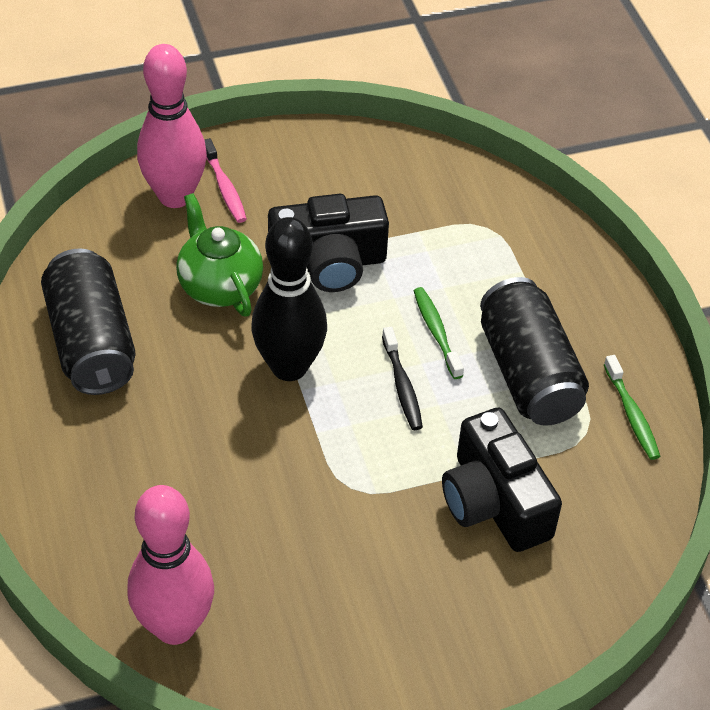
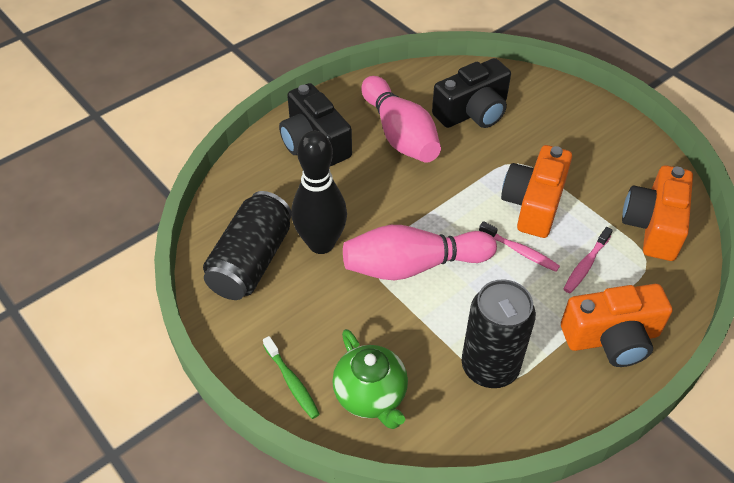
black toothbrush: 1 -> 0
green toothbrush: 2 -> 1
orange camera: 0 -> 3
pink toothbrush: 1 -> 2

